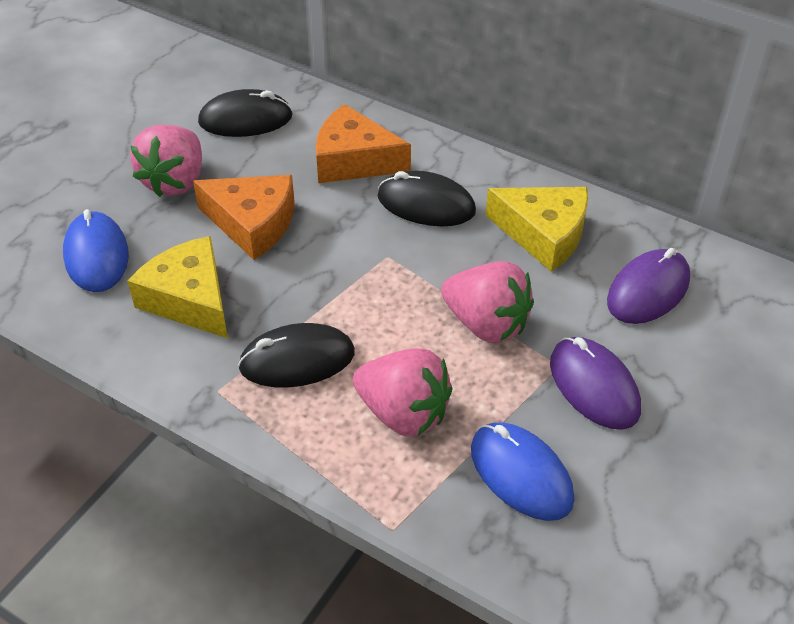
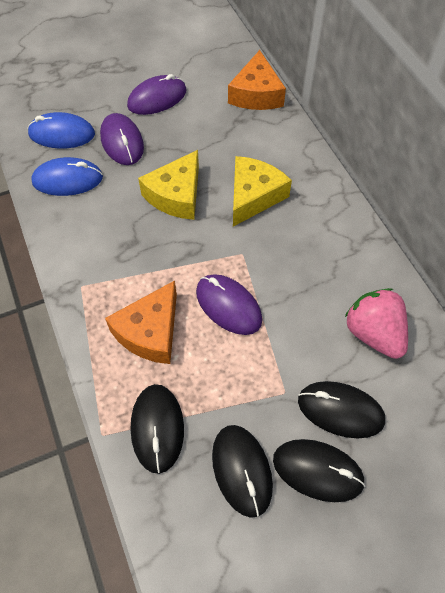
black mouse: 3 -> 4
pink strawberry: 3 -> 1
purple mouse: 2 -> 3

